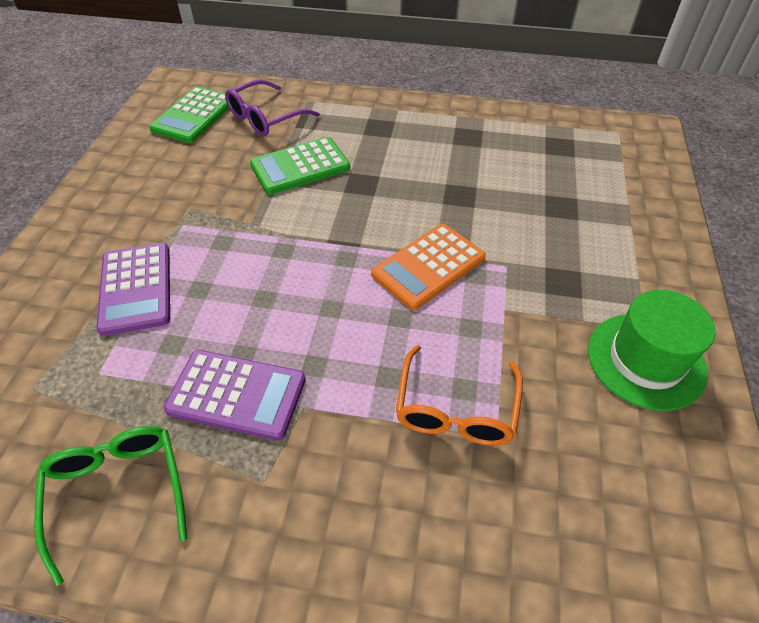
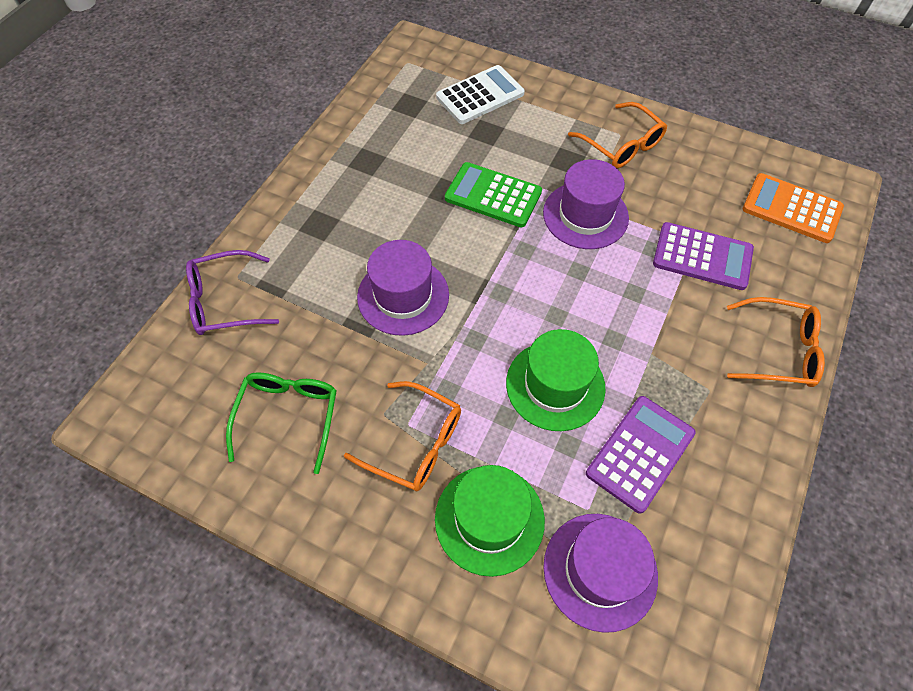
green calculator: 2 -> 1
green hat: 1 -> 2
orange glasses: 1 -> 3
purple hat: 0 -> 3
white calculator: 0 -> 1

